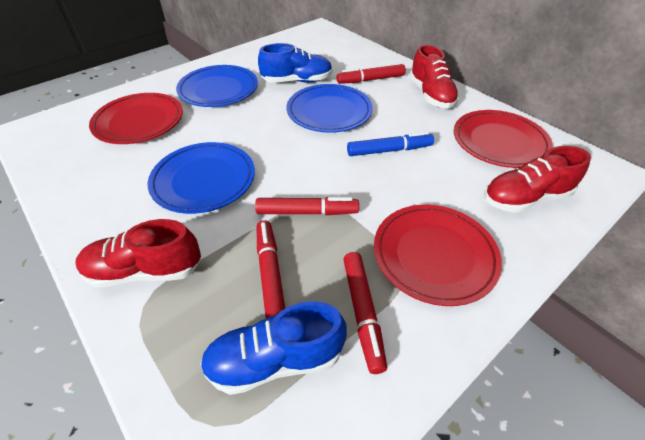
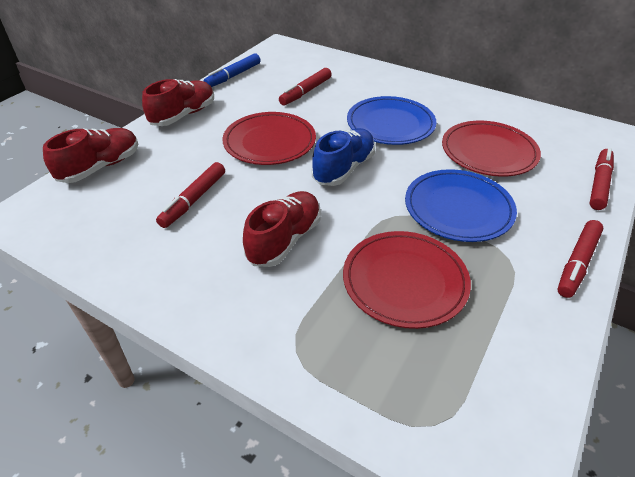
blue plate: 3 -> 2
blue shoe: 2 -> 1

